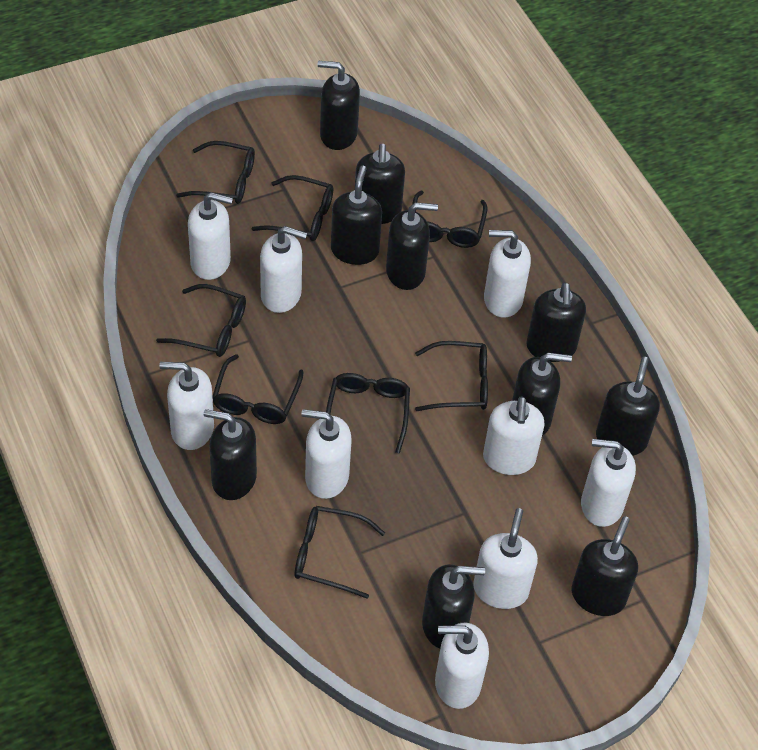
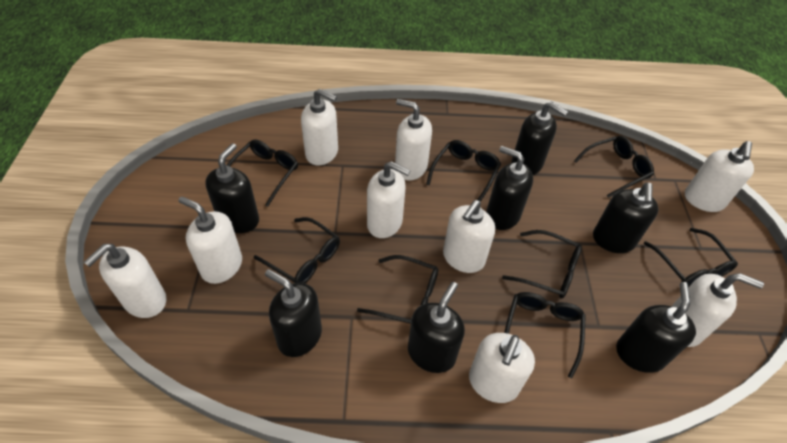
black soap dispenser: 10 -> 7

